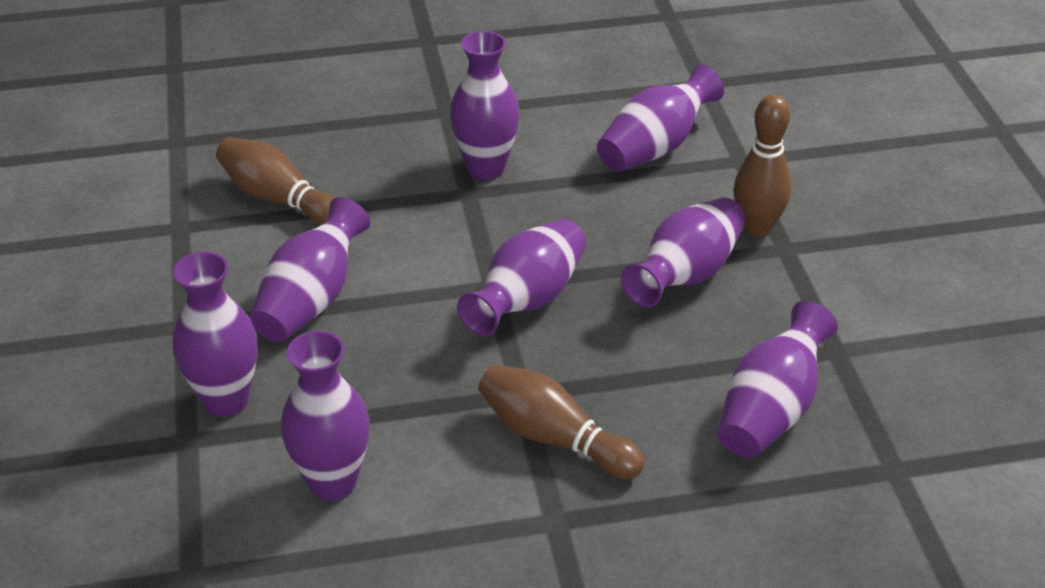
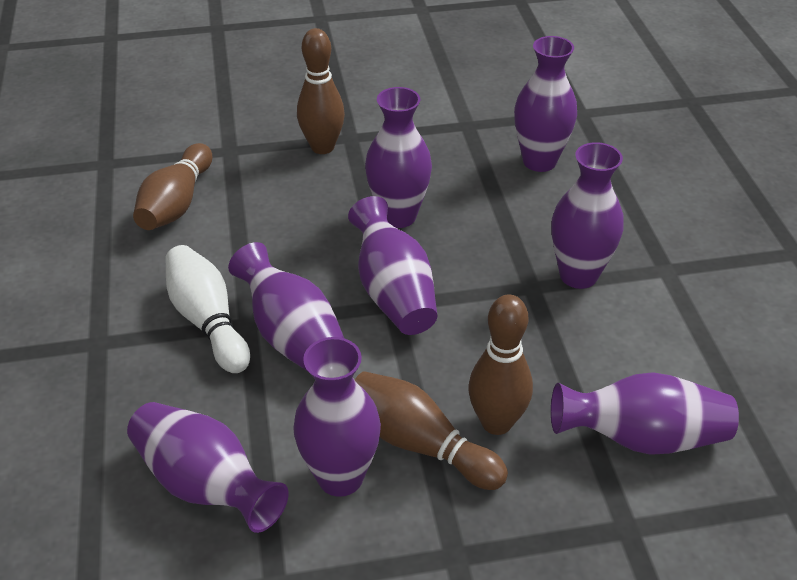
brown bowling pin: 3 -> 4
white bowling pin: 0 -> 1

